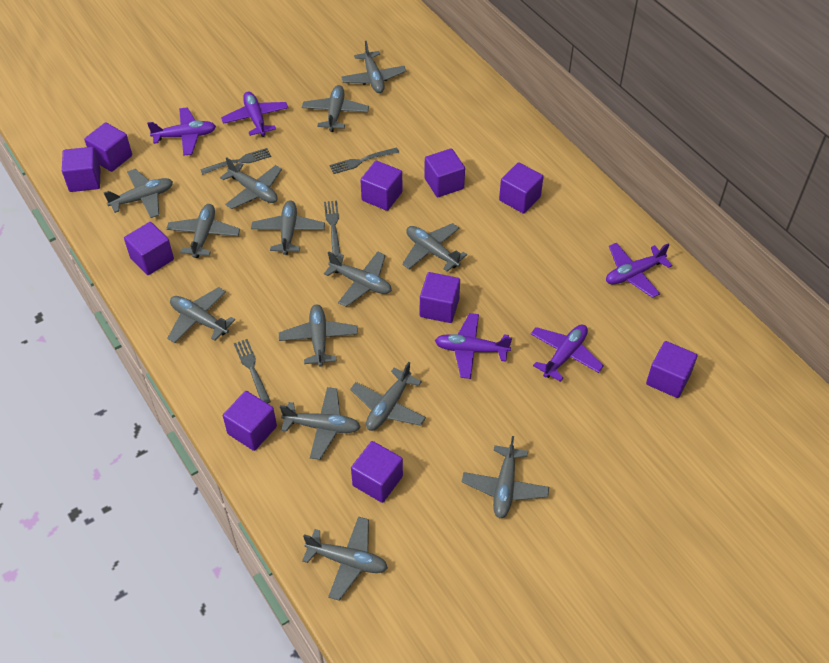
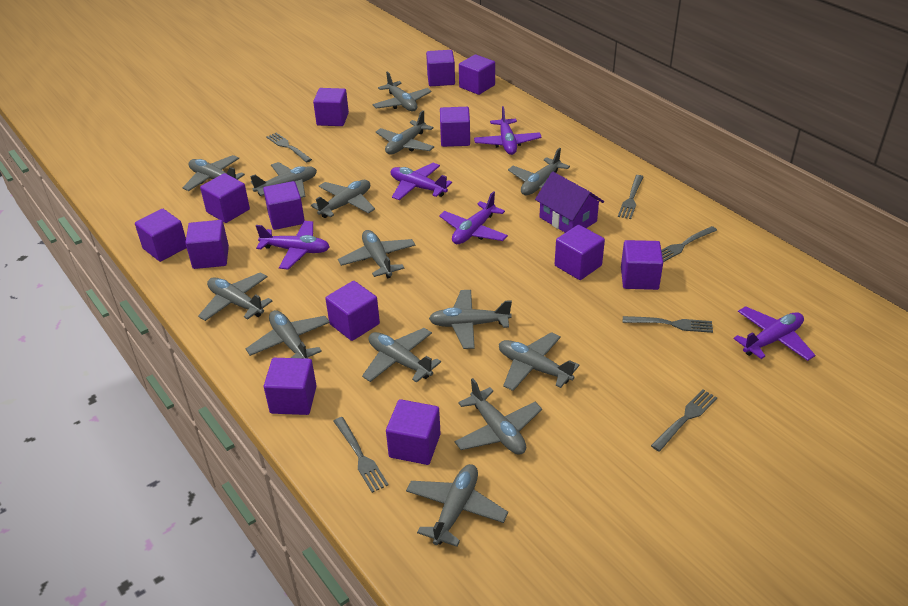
grey fork: 4 -> 6
purple cube: 10 -> 13
purple house: 0 -> 1

